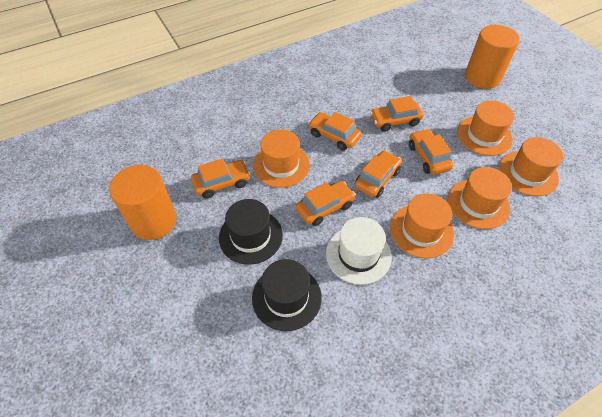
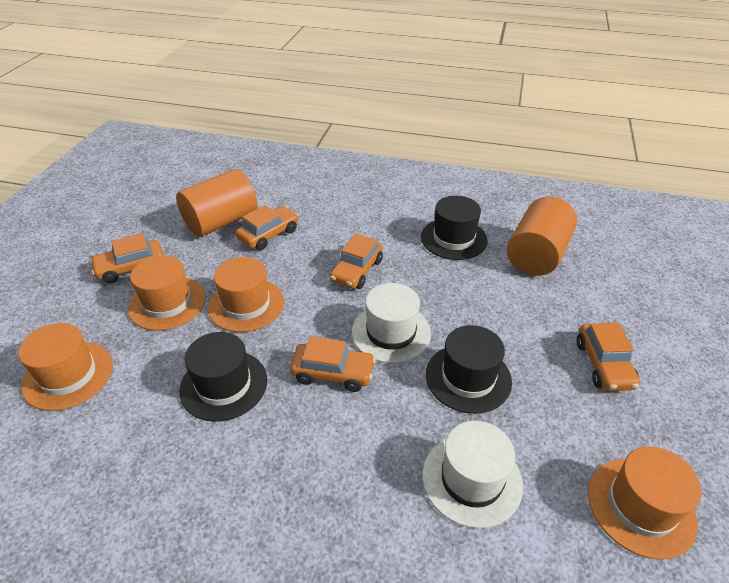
black hat: 2 -> 3
orange car: 6 -> 5
orange hat: 5 -> 4
white hat: 1 -> 2

